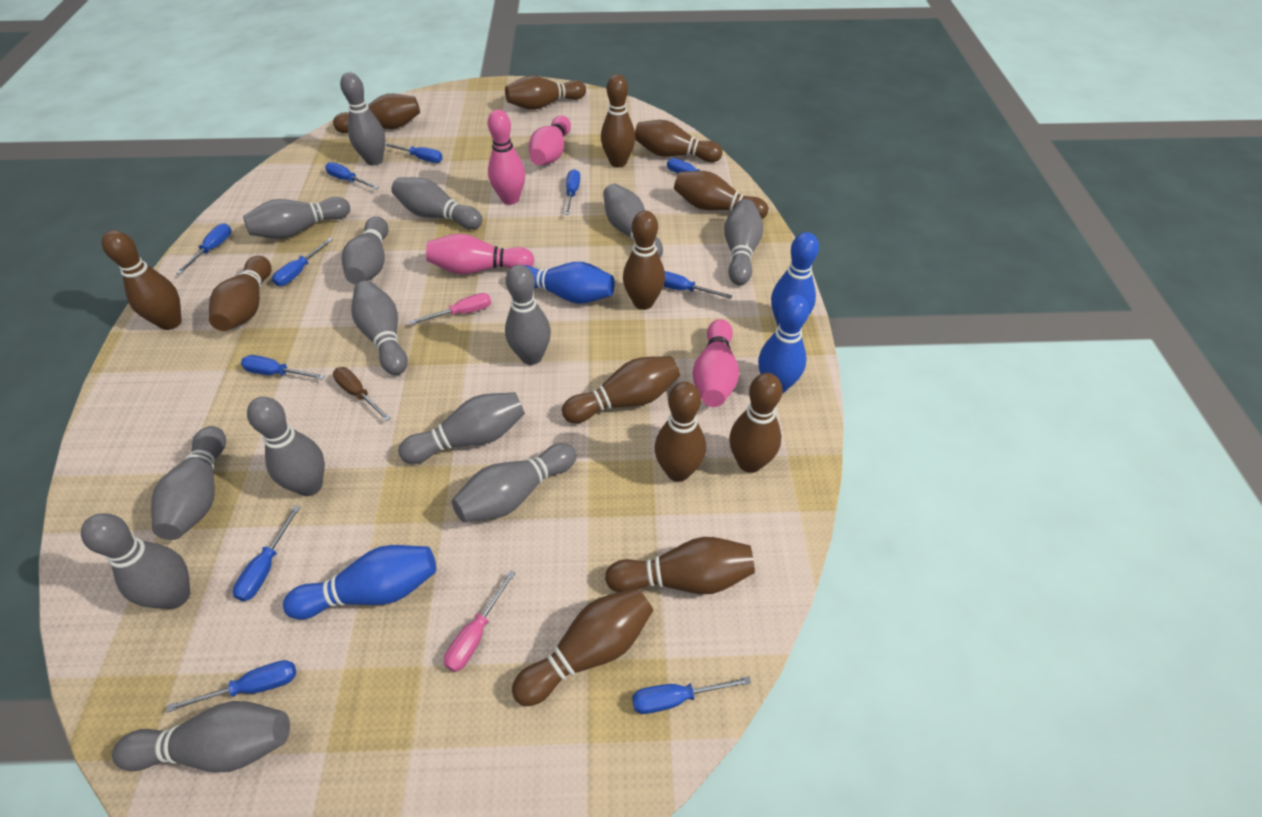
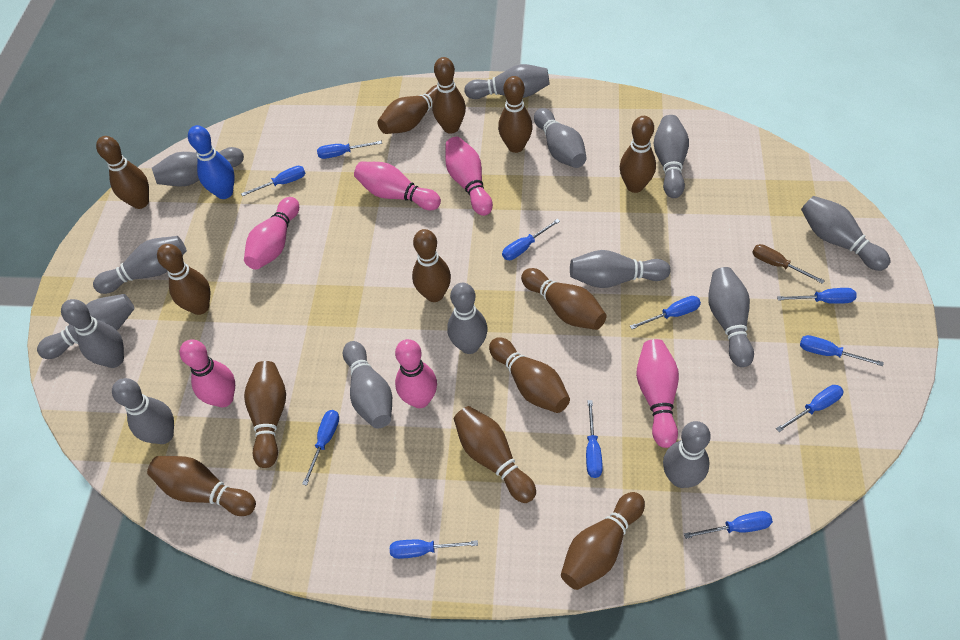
blue bowling pin: 4 -> 1
pink bowling pin: 4 -> 6
pink screwdriver: 2 -> 0

